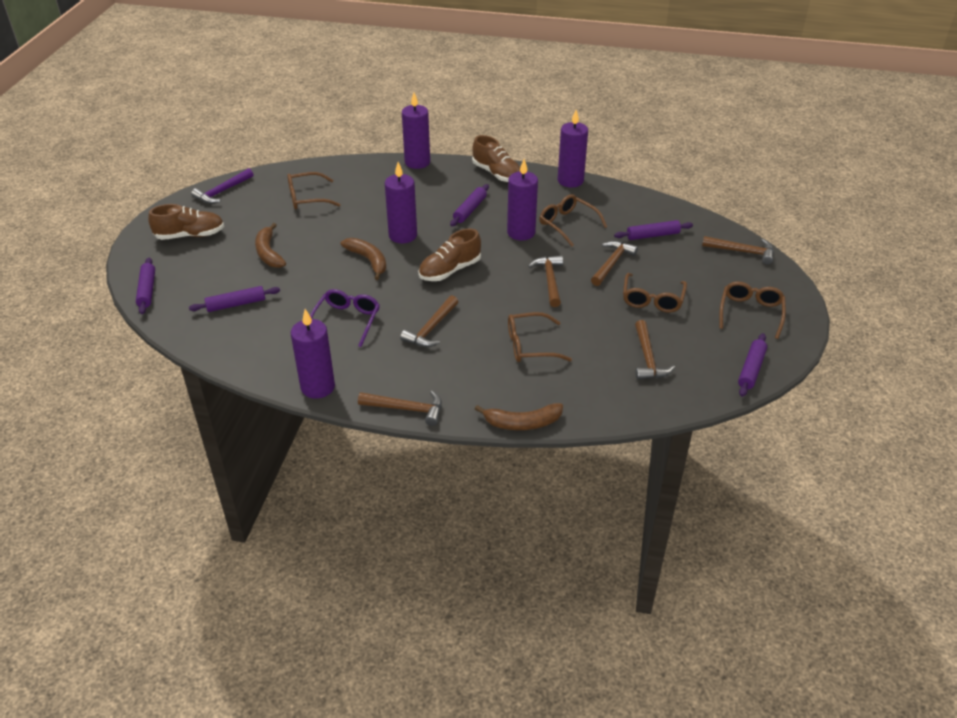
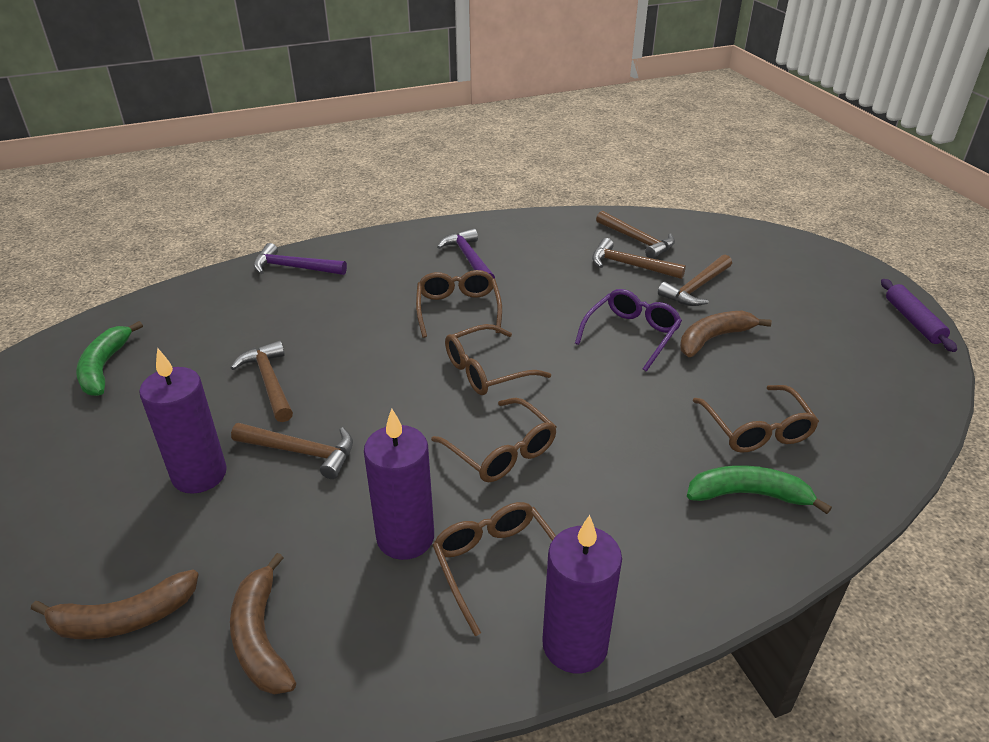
brown hammer: 6 -> 5
brown shoe: 3 -> 0
green banana: 0 -> 2
purple candle: 5 -> 3
purple hammer: 1 -> 2
purple rolling pin: 5 -> 1

